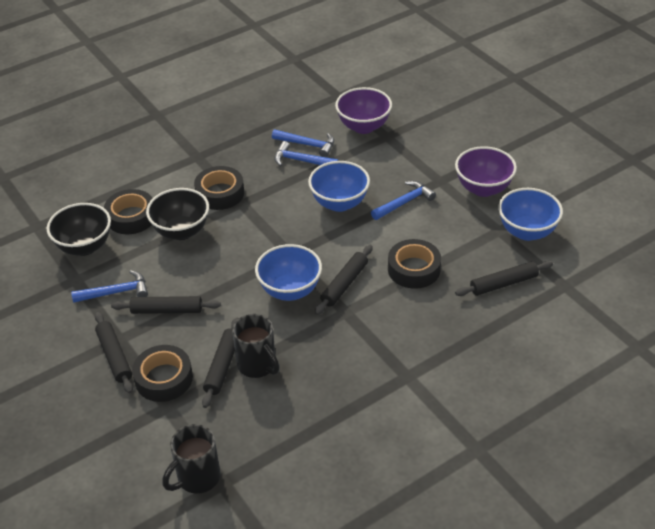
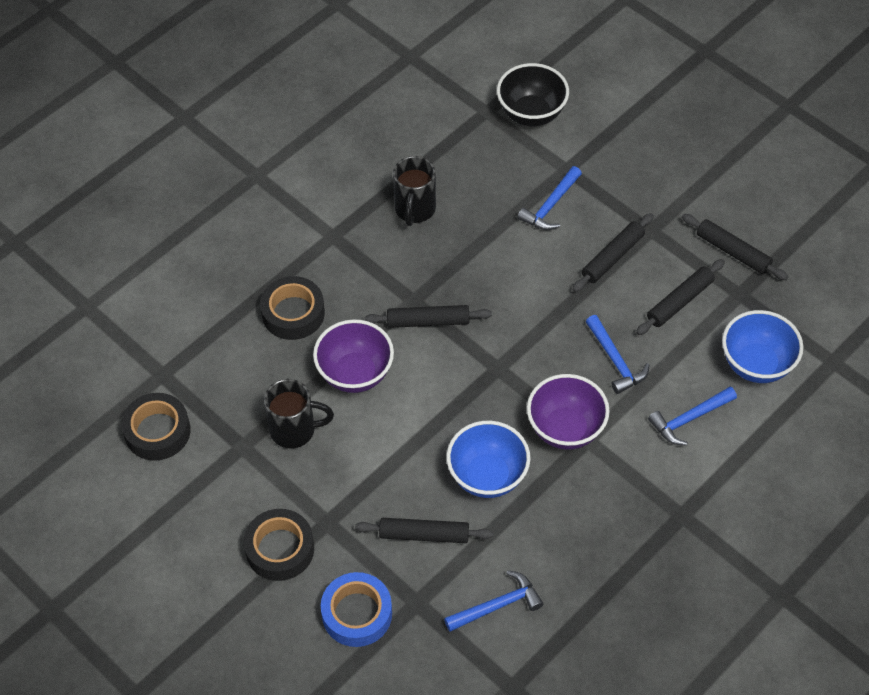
black bowl: 2 -> 1
black tape: 4 -> 3
blue bowl: 3 -> 2
blue tape: 0 -> 1

